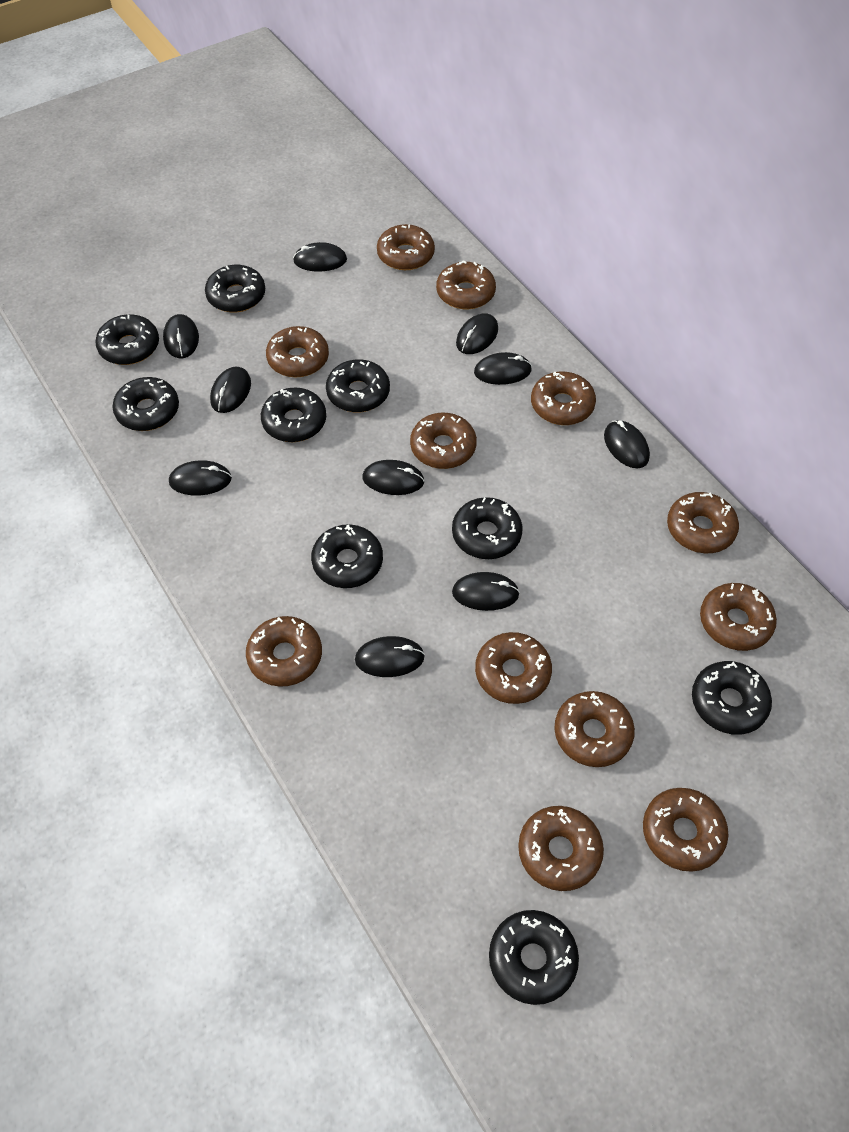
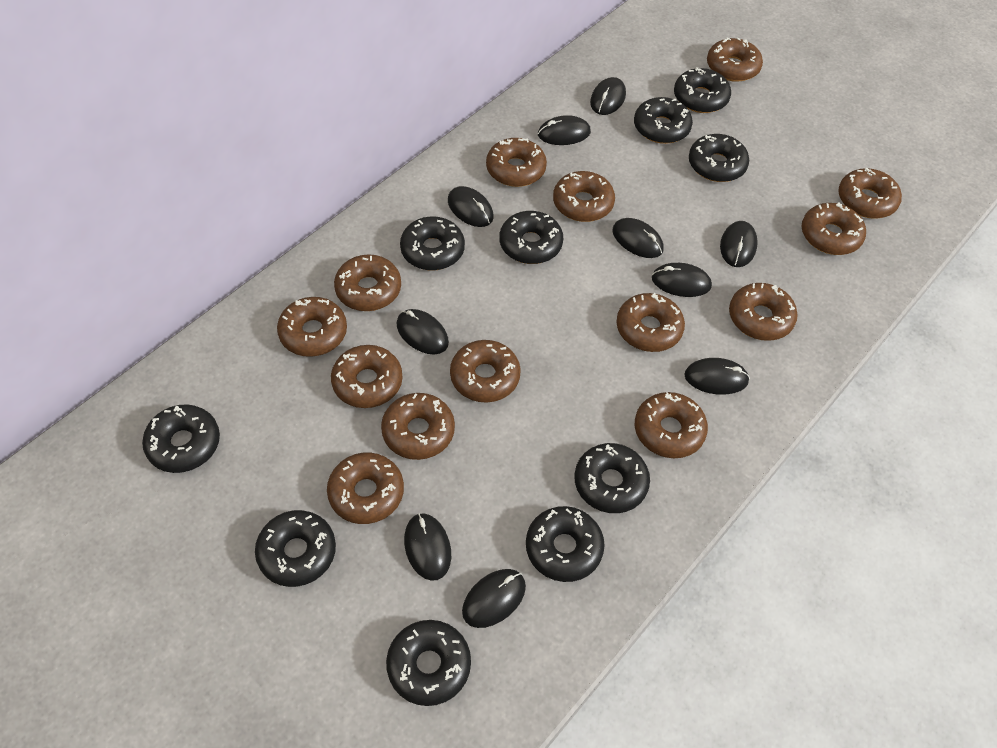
black donut: 9 -> 10
brown donut: 12 -> 14

